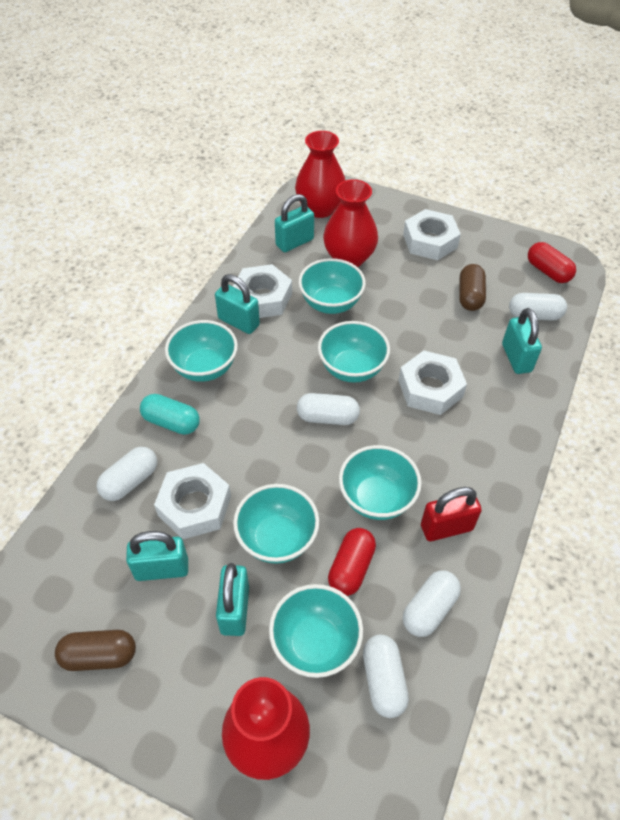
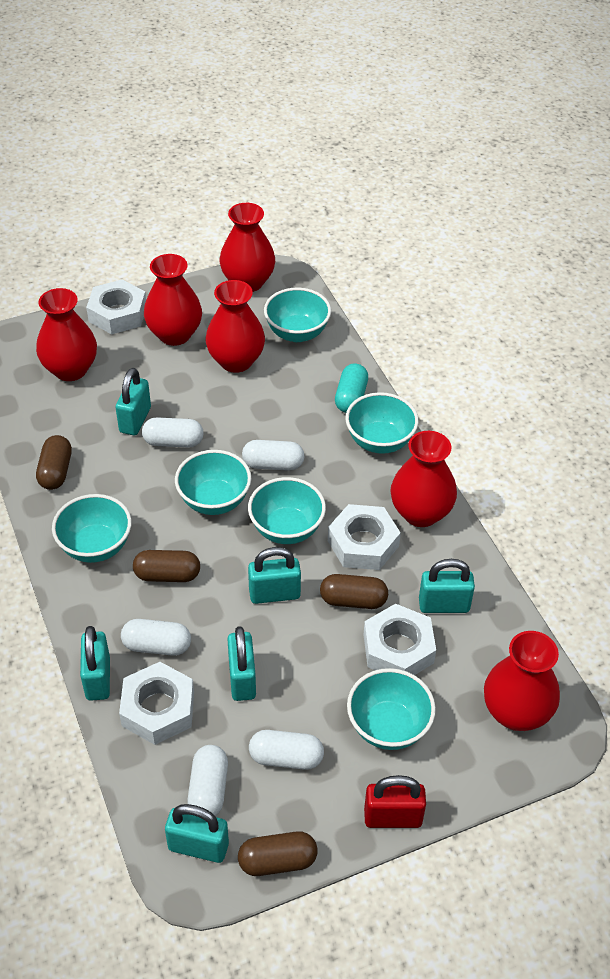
brown capsule: 2 -> 4
red capsule: 2 -> 0
red vase: 3 -> 6
turquoise padlock: 5 -> 6

